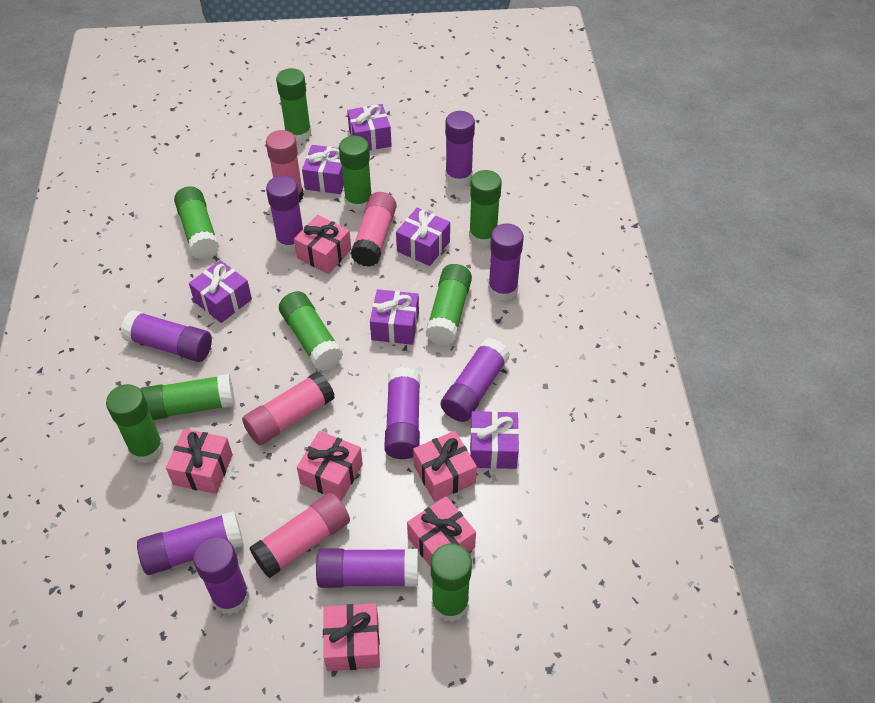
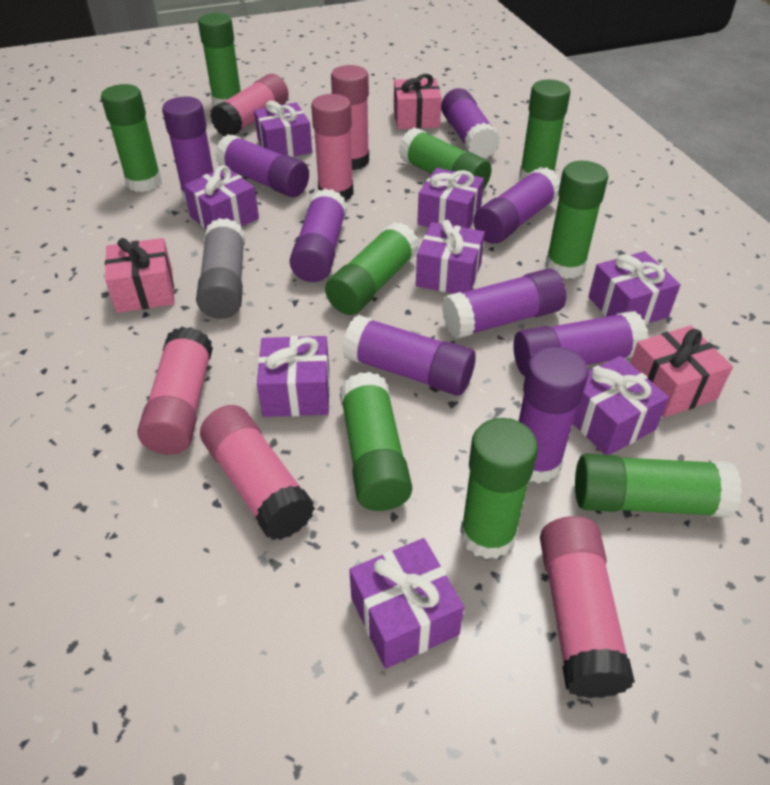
grey glue stick: 0 -> 1
pink gift: 6 -> 3
pink glue stick: 4 -> 6
purple gift: 6 -> 8

